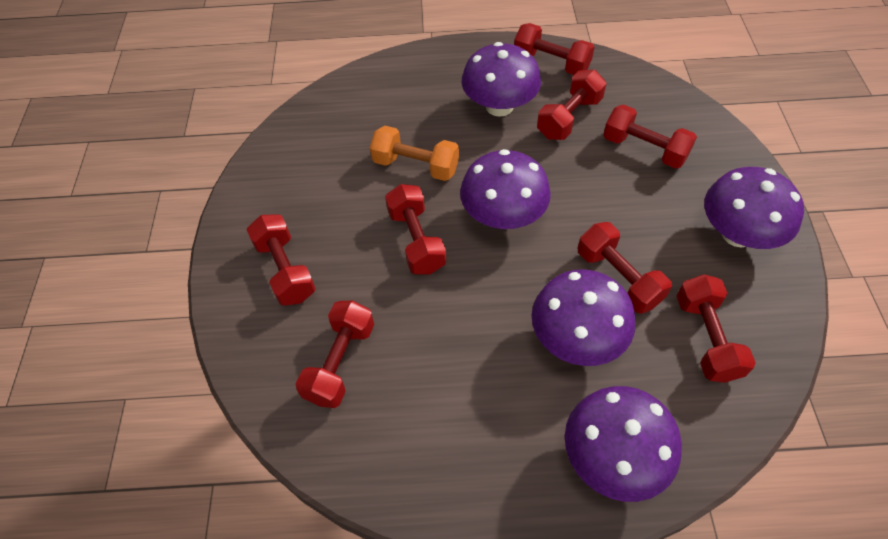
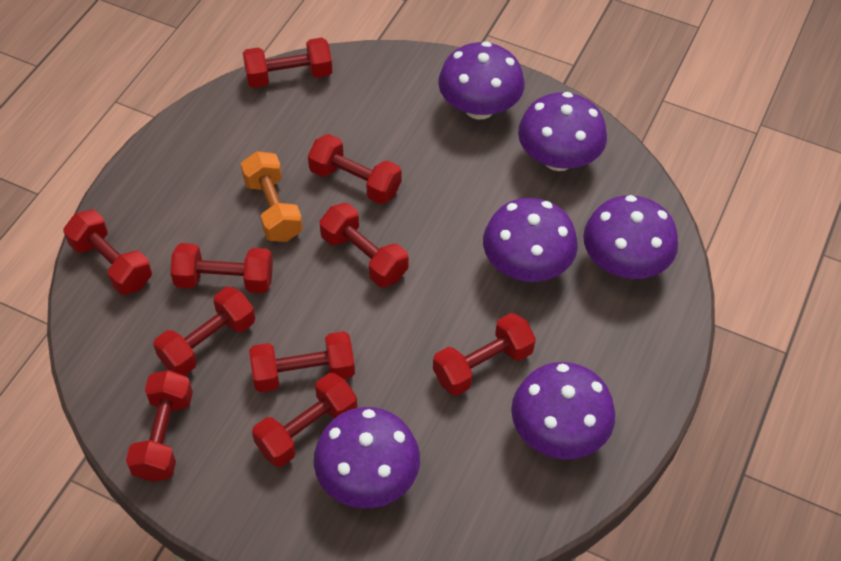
purple mushroom: 5 -> 6
red dumbbell: 8 -> 10

